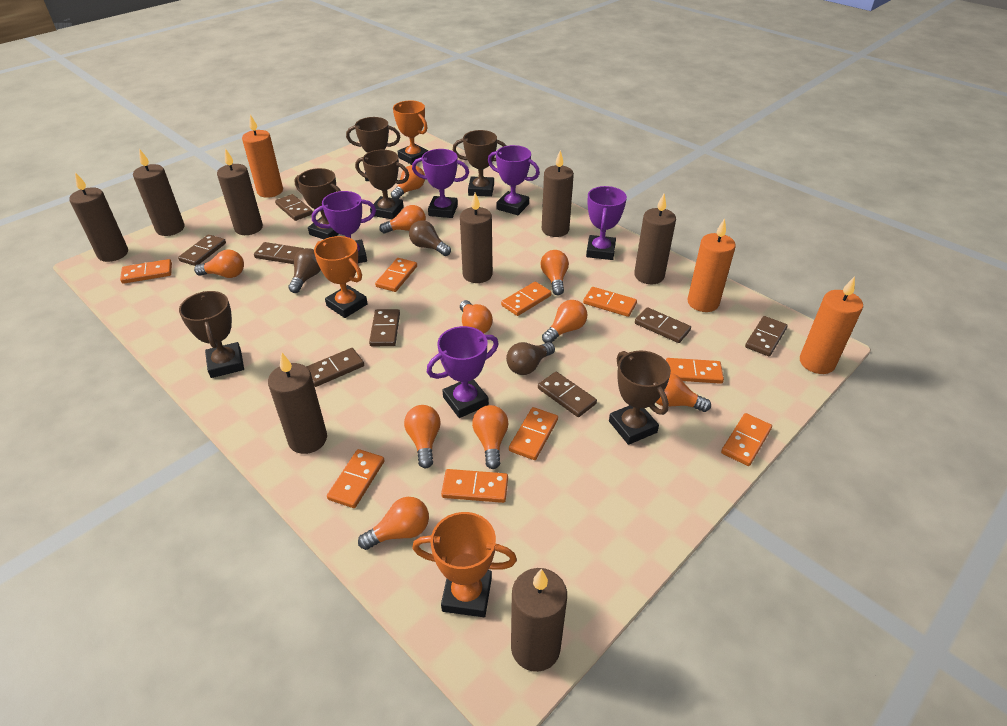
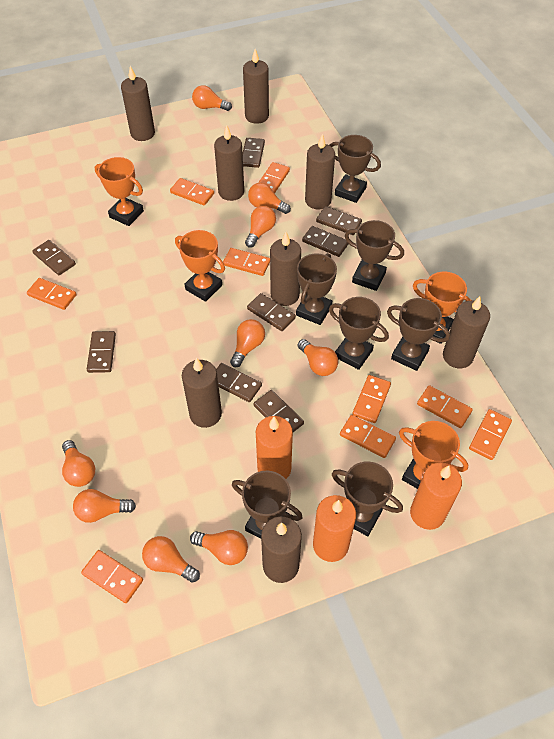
brown light bulb: 3 -> 0
brown trophy: 6 -> 7
orange light bulb: 10 -> 9
orange trophy: 3 -> 4
purple trophy: 5 -> 0

